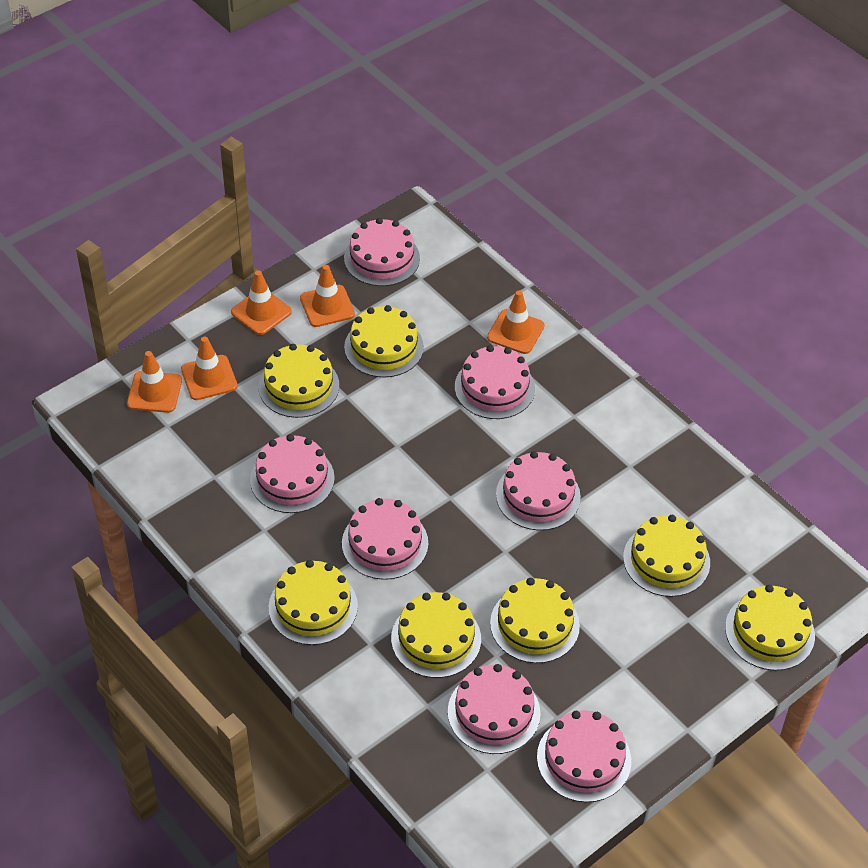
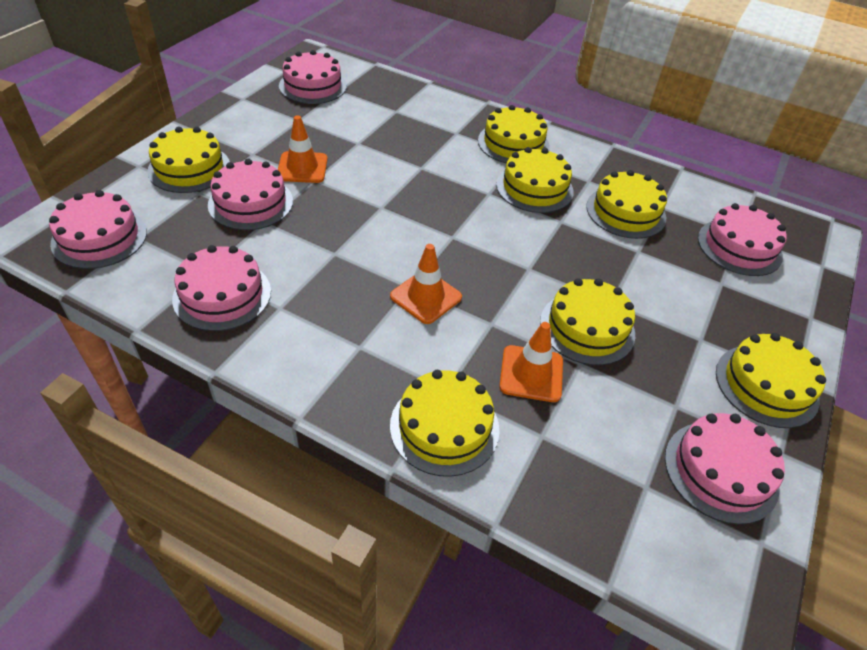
orange traffic cone: 5 -> 3
pink cake: 7 -> 6

